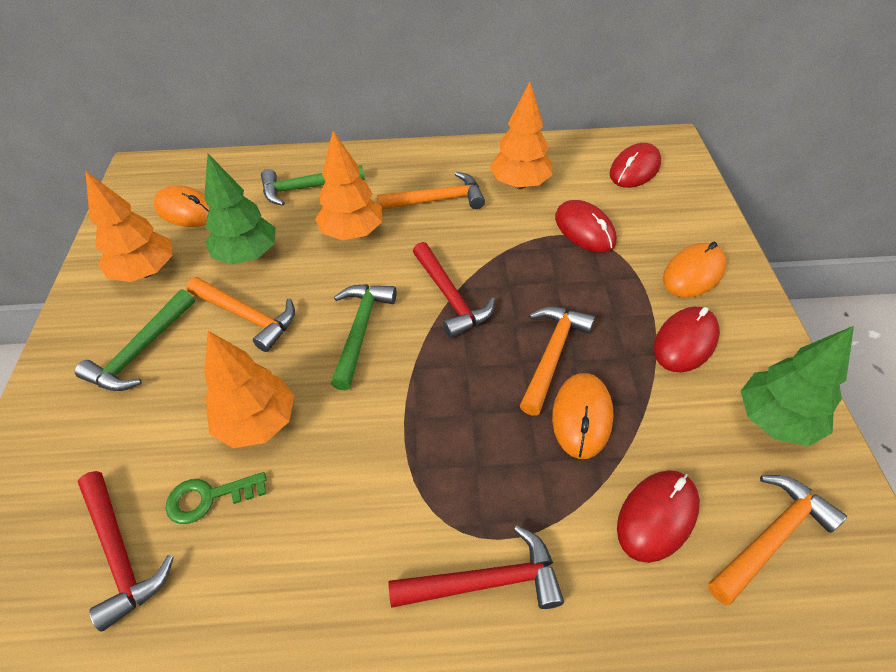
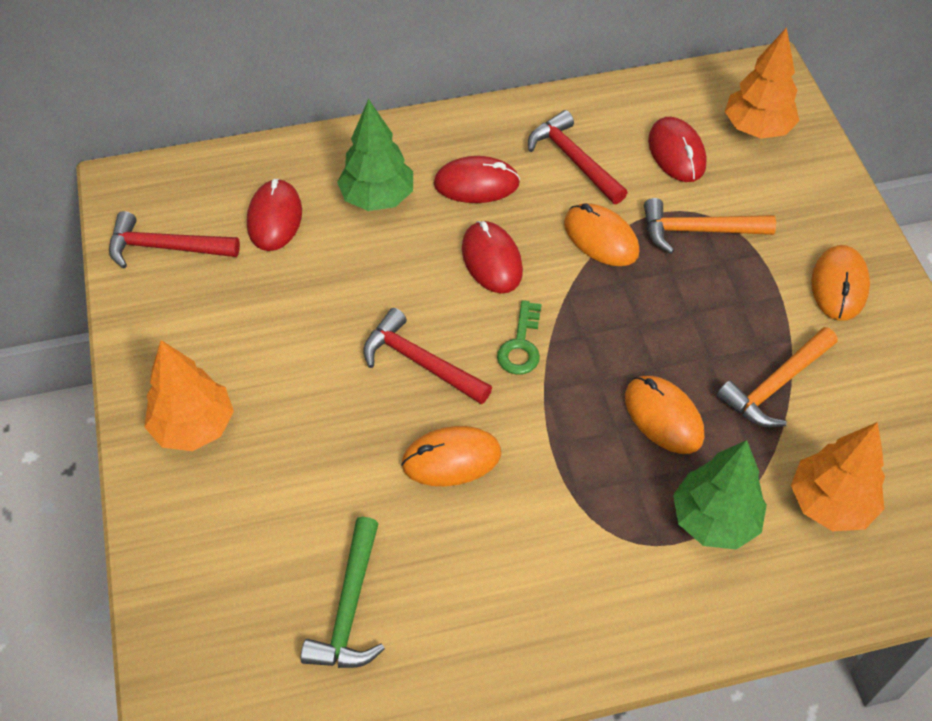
green hammer: 3 -> 1
orange hammer: 4 -> 2
orange mouse: 3 -> 4
orange tree: 4 -> 3

